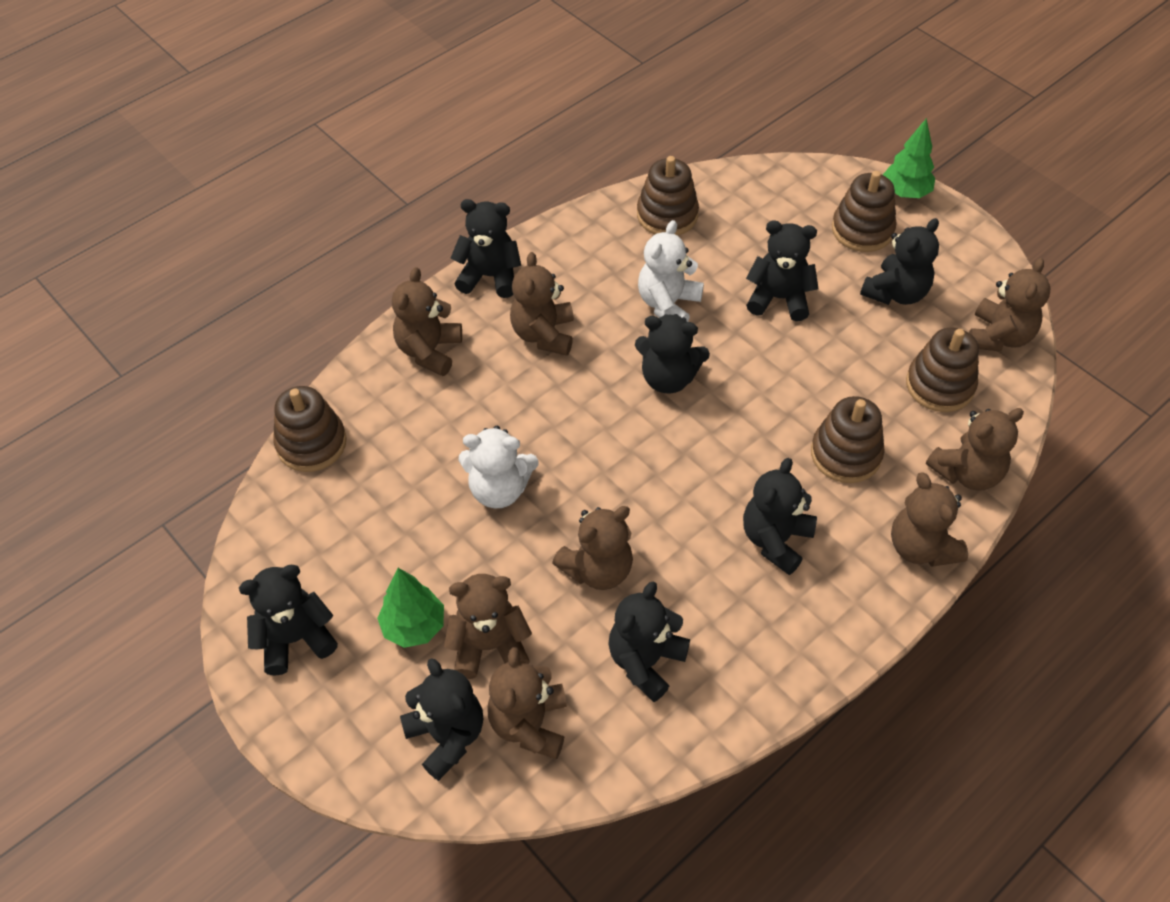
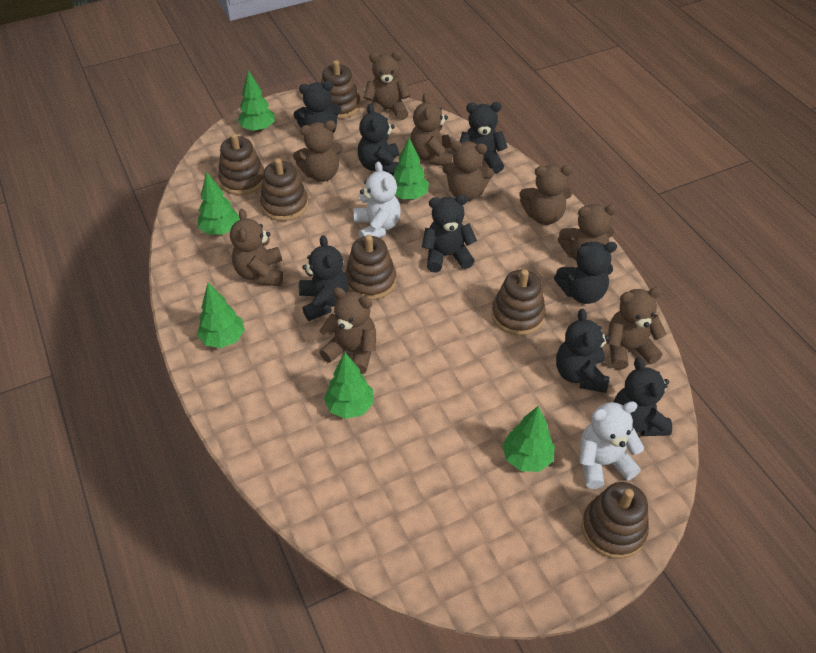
brown stacking toy: 5 -> 6
brown teddy bear: 8 -> 9
green tree: 2 -> 6

